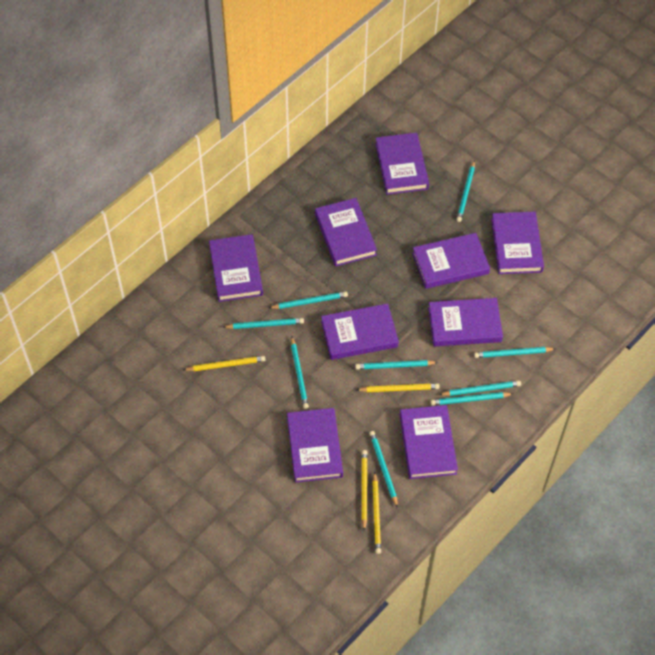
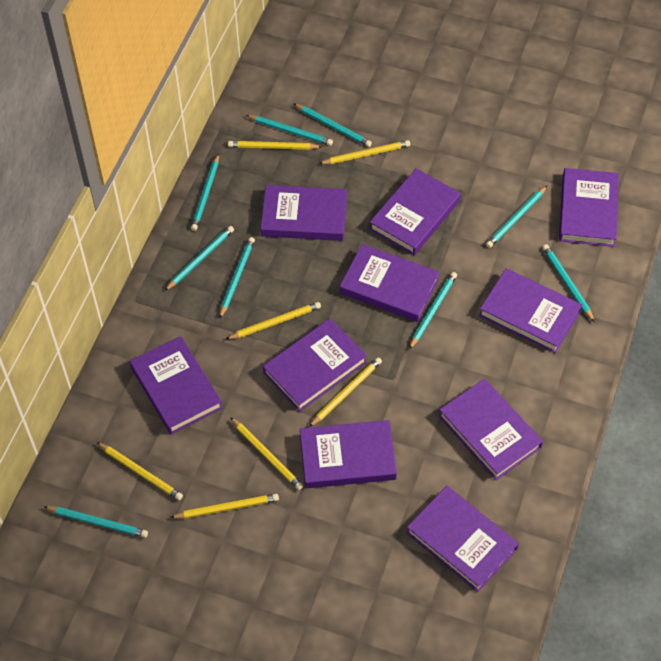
purple book: 9 -> 10
yellow pencil: 4 -> 7

